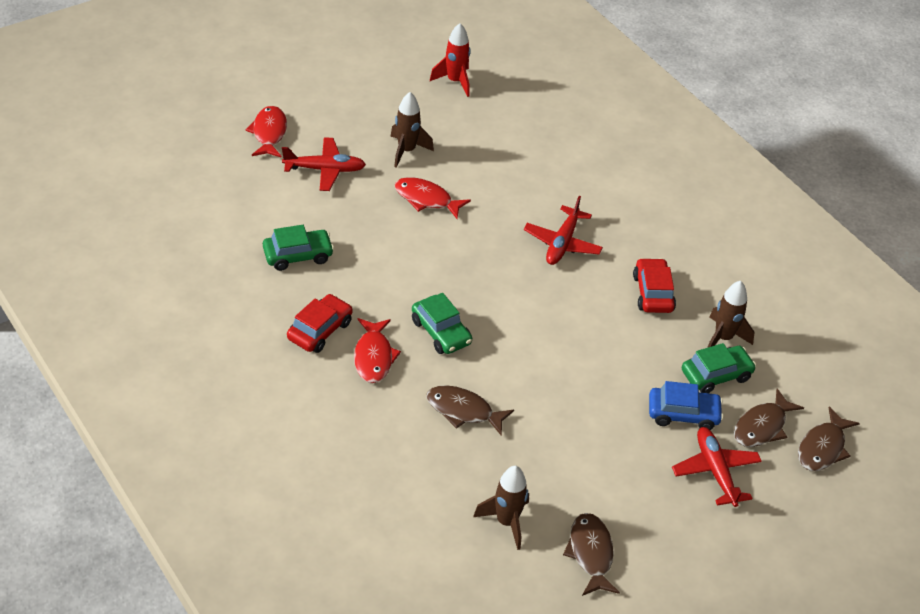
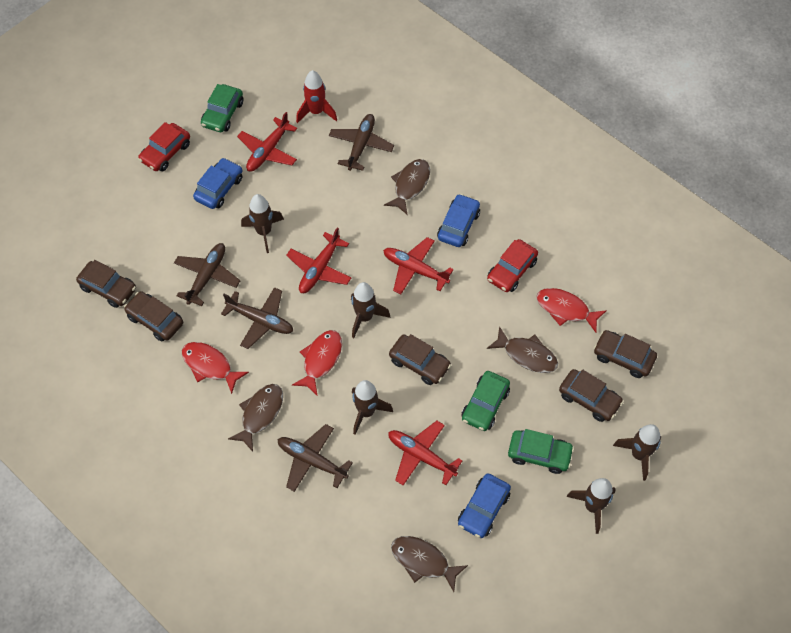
blue car: 1 -> 3
brown car: 0 -> 5
brown plane: 0 -> 4
brown rocket: 3 -> 5
red plane: 3 -> 4

